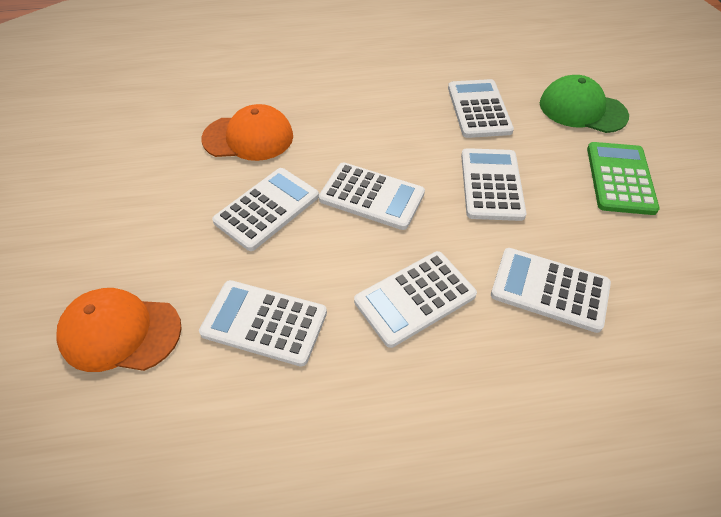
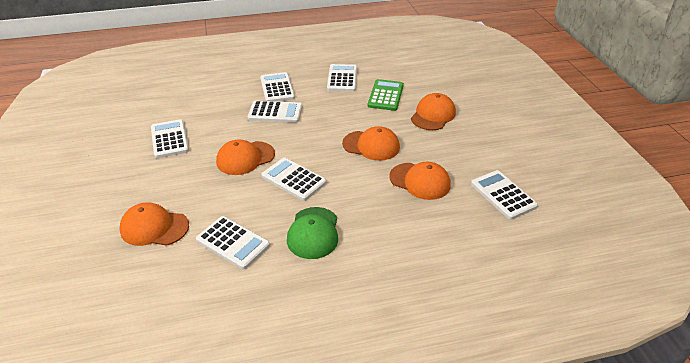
orange cap: 2 -> 5

